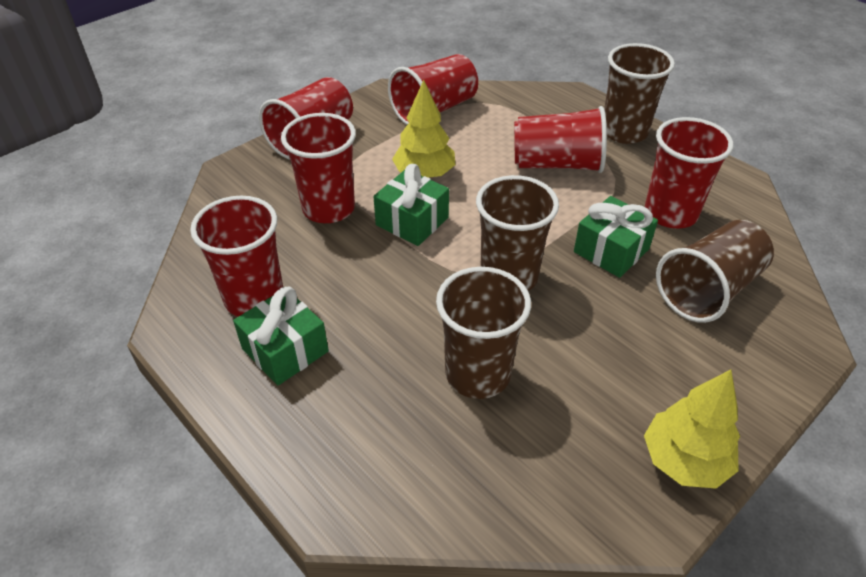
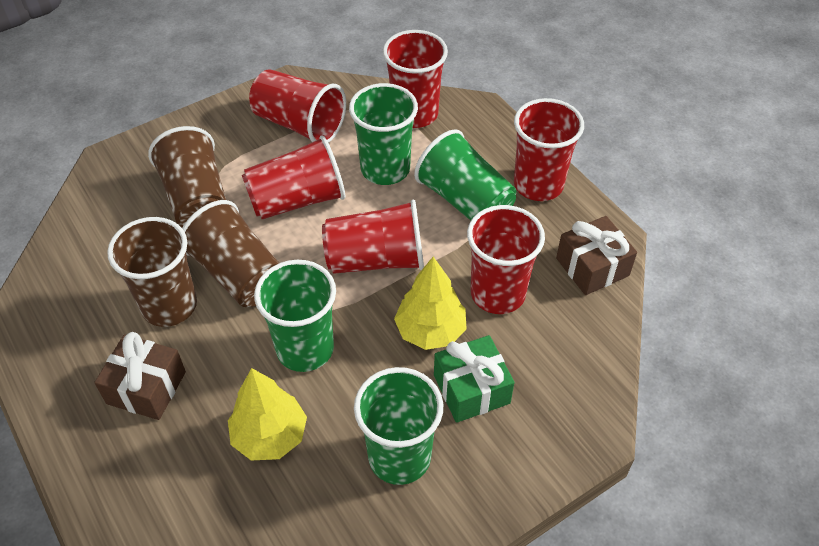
brown cup: 4 -> 3
brown gift: 0 -> 2
green cup: 0 -> 4
green gift: 3 -> 1

